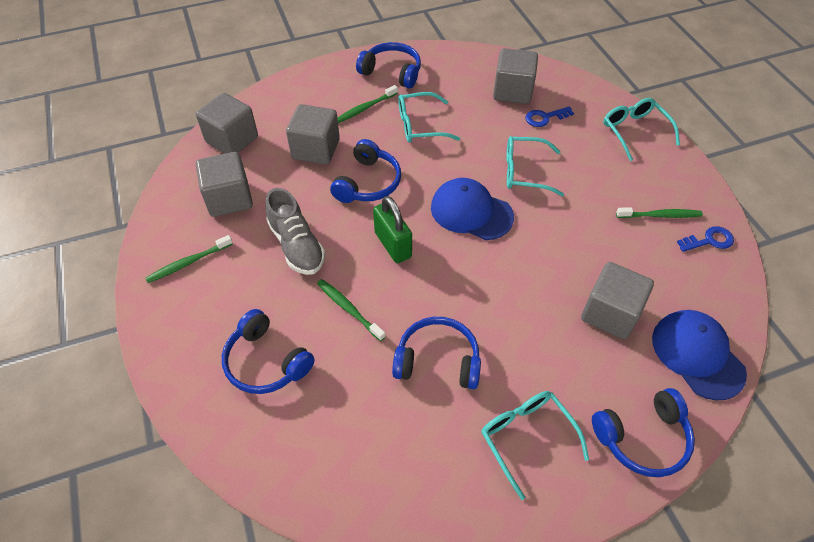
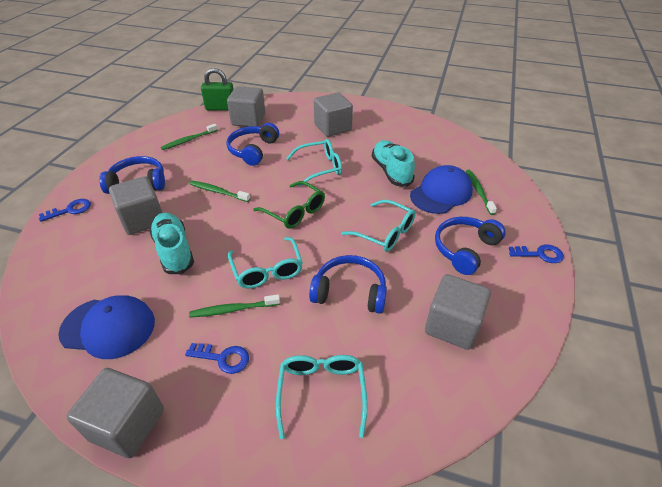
blue headphones: 5 -> 4
blue key: 2 -> 3
green glasses: 0 -> 1
grey shoe: 1 -> 0
turquoise shoe: 0 -> 2

